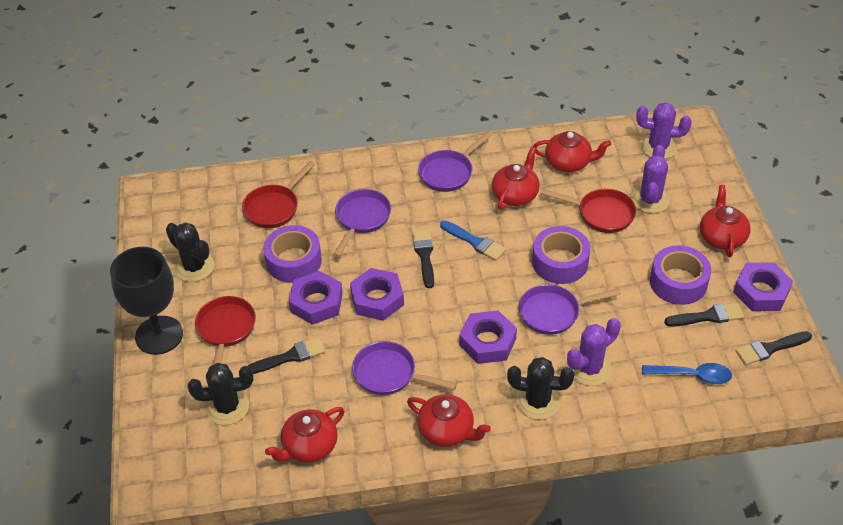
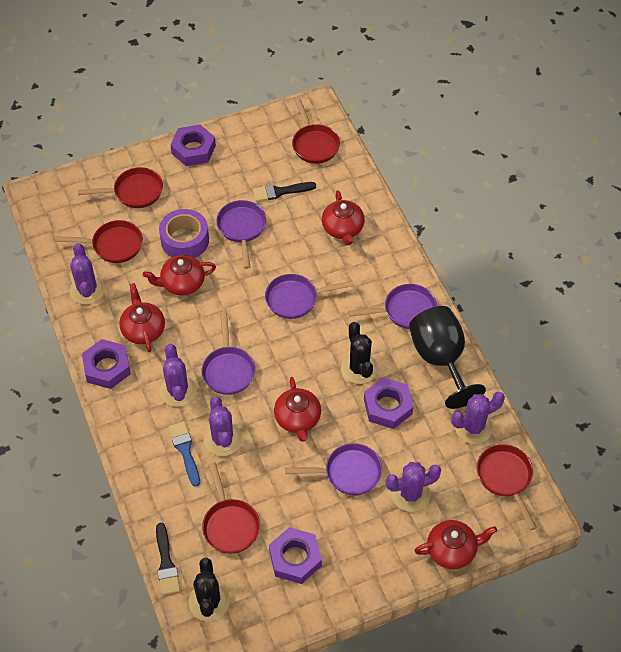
black brush: 4 -> 2
black cactus: 3 -> 2
blue spoon: 1 -> 0
purple cactus: 3 -> 5
purple pan: 4 -> 5
purple tape: 3 -> 1
red pan: 3 -> 5

